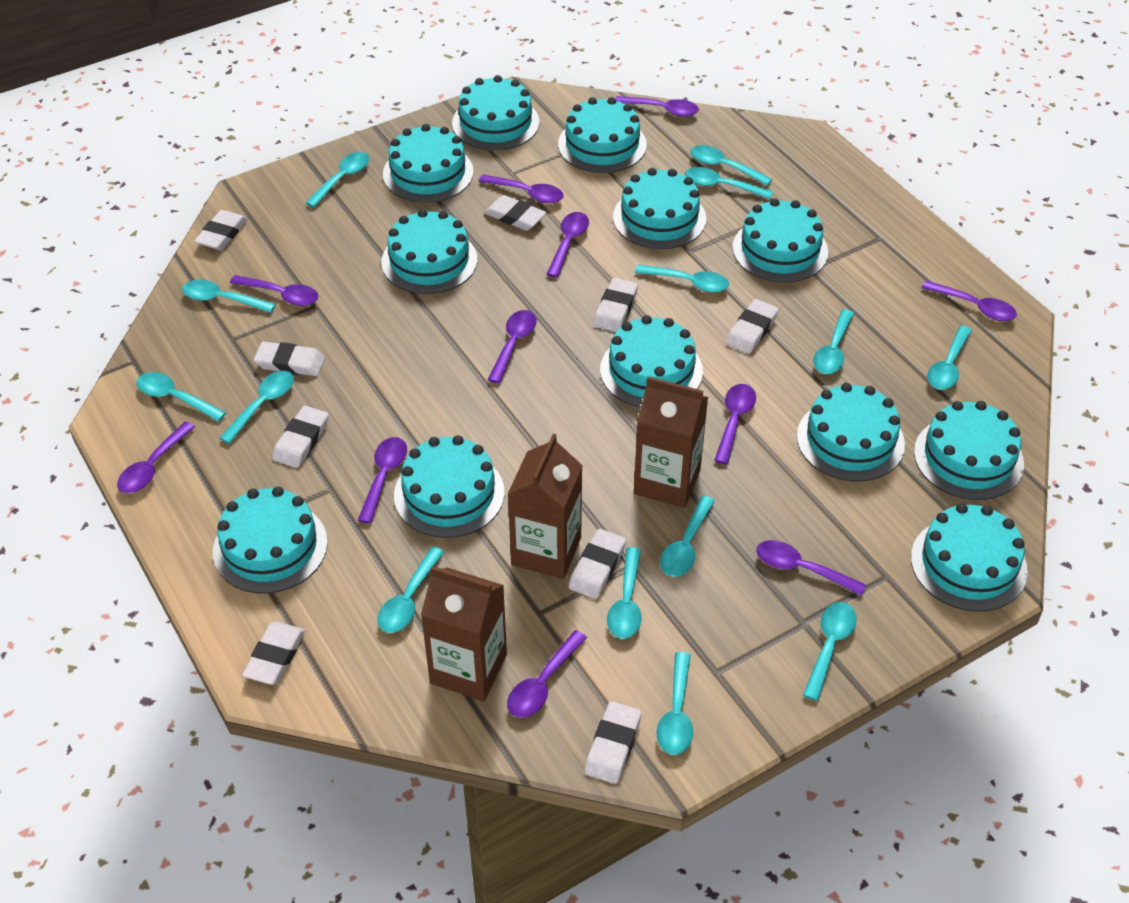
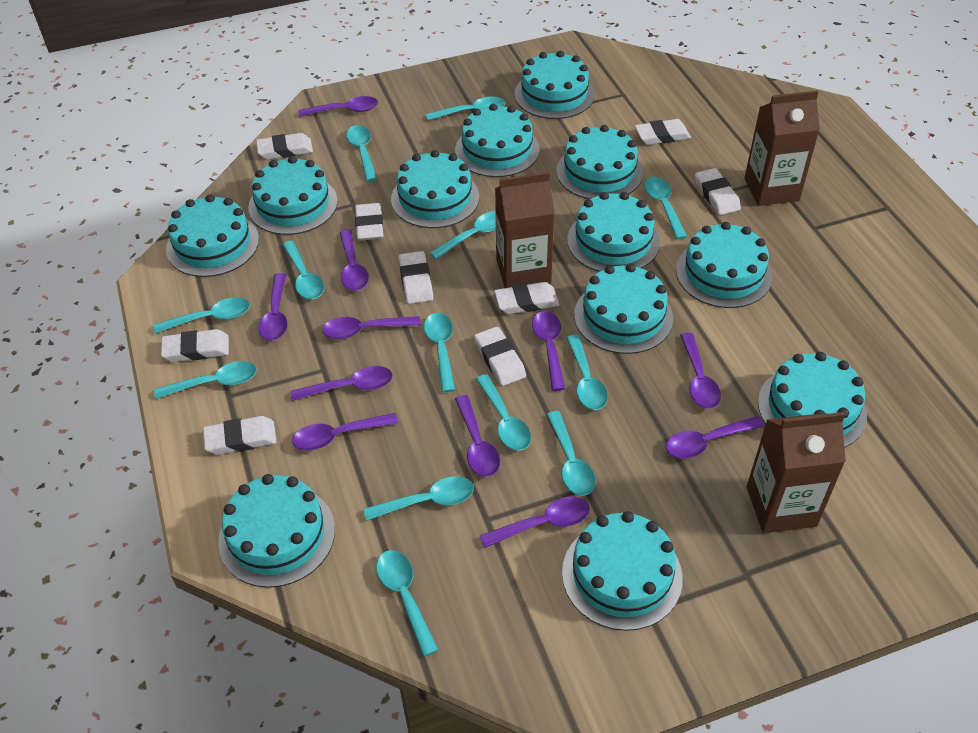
turquoise spoon: 14 -> 13

